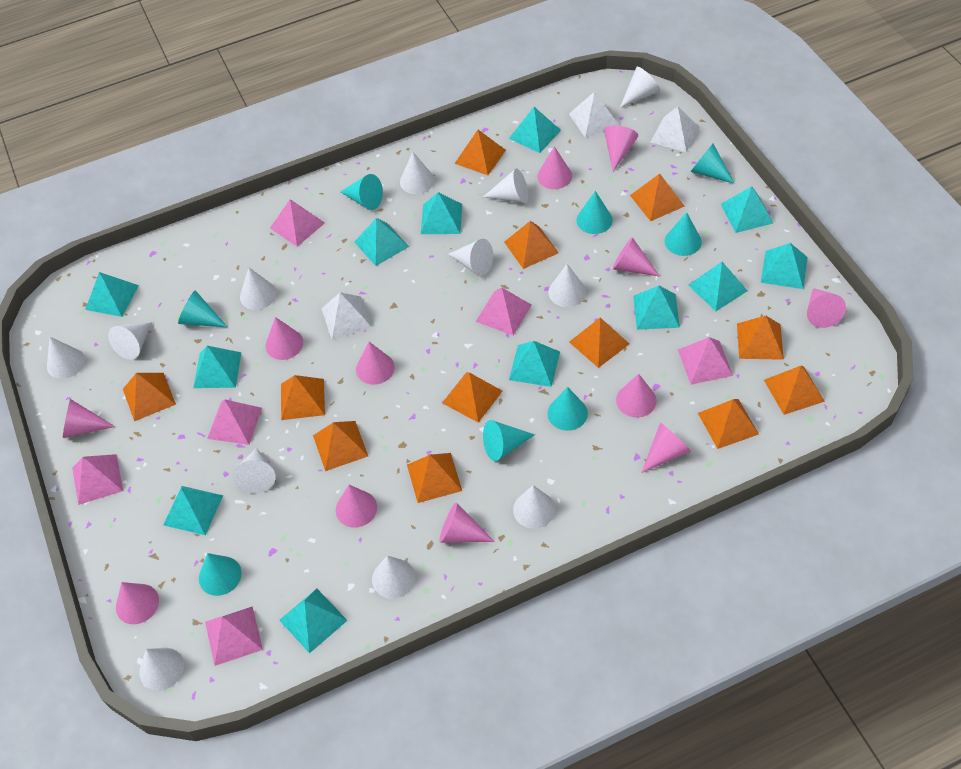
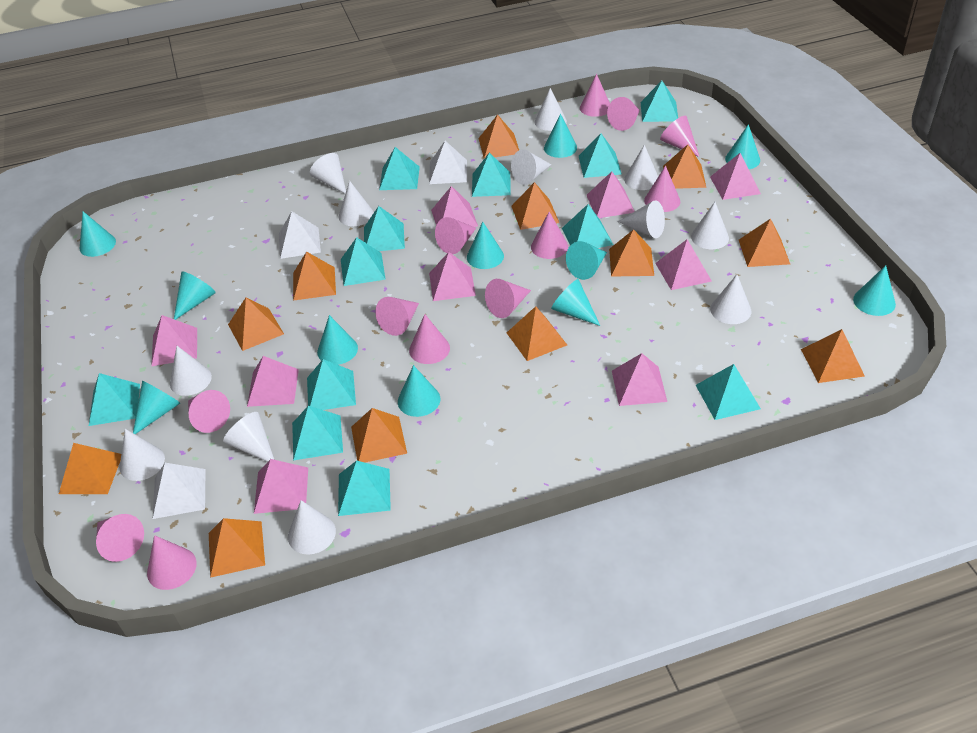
pink pyramid: 6 -> 9
turquoise cone: 8 -> 11

